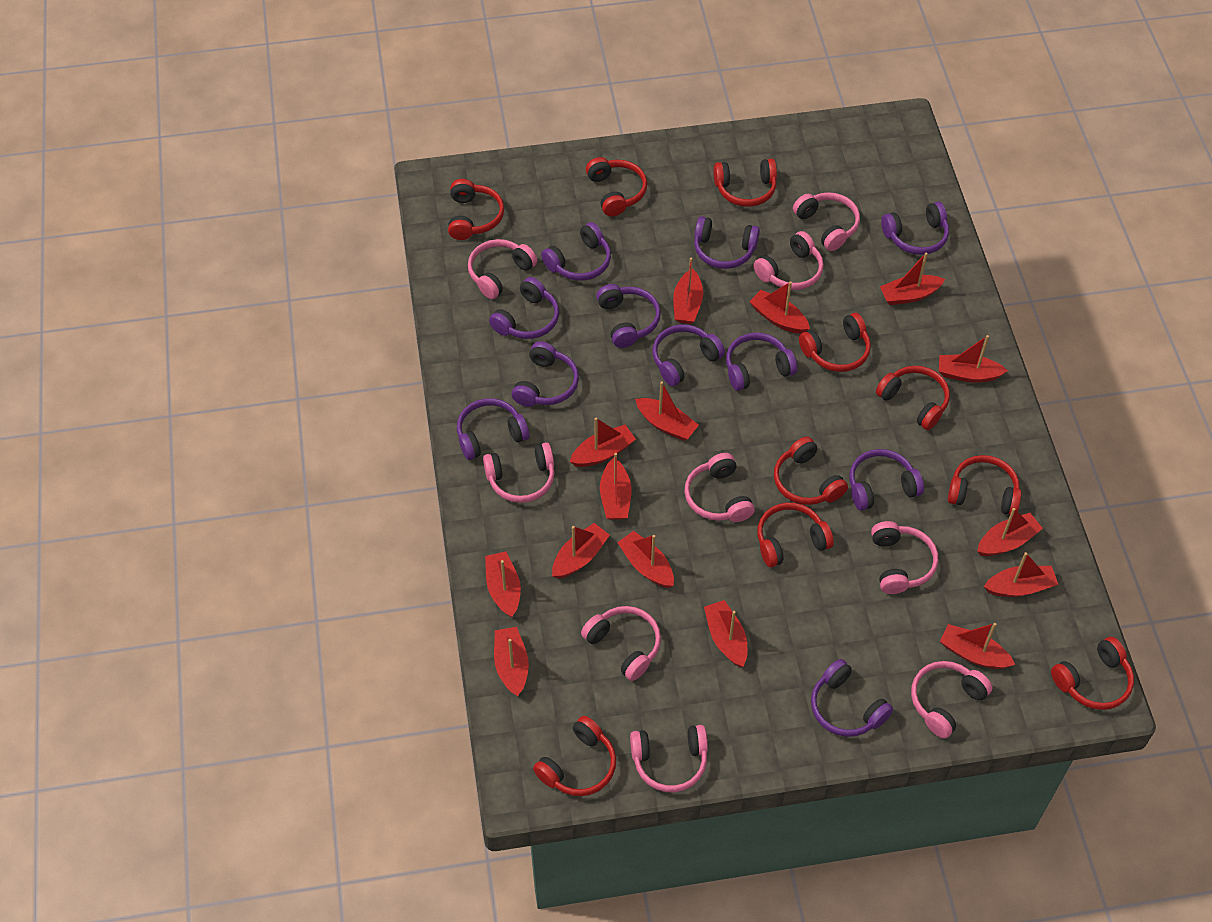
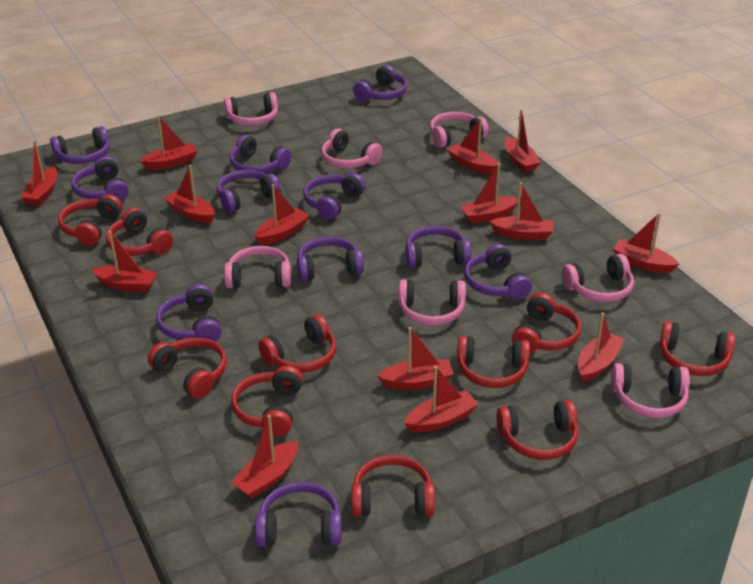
pink headphones: 9 -> 7
red boat: 15 -> 14

